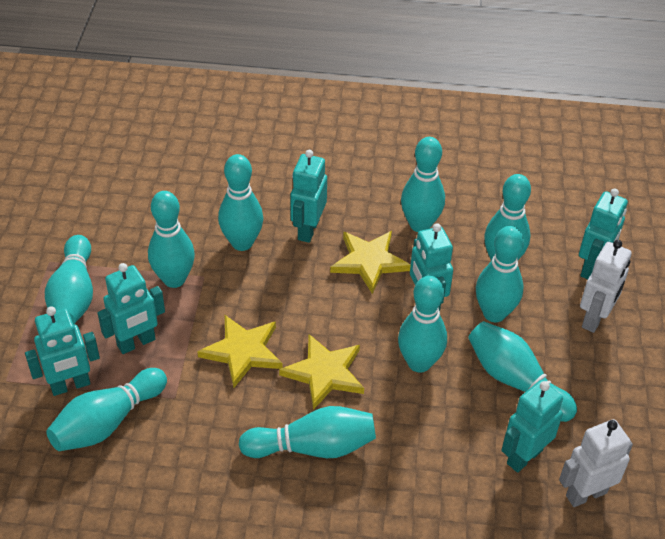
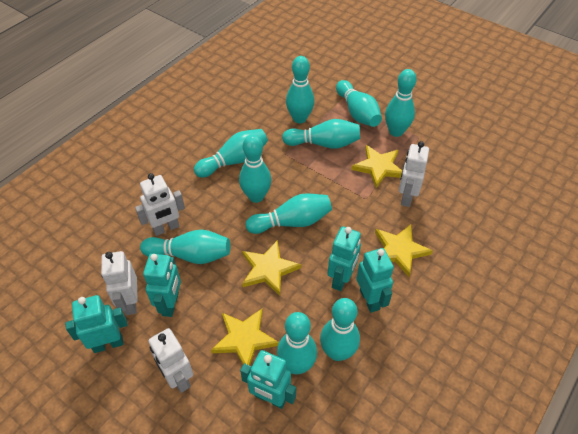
turquoise robot: 6 -> 5
white robot: 2 -> 4
yellow star: 3 -> 4

